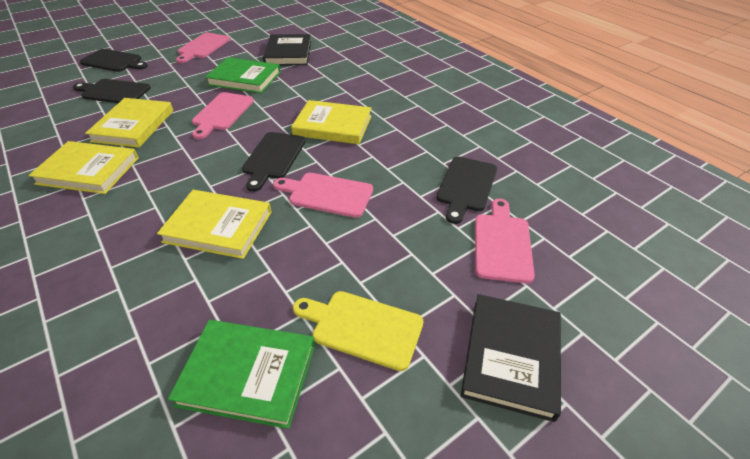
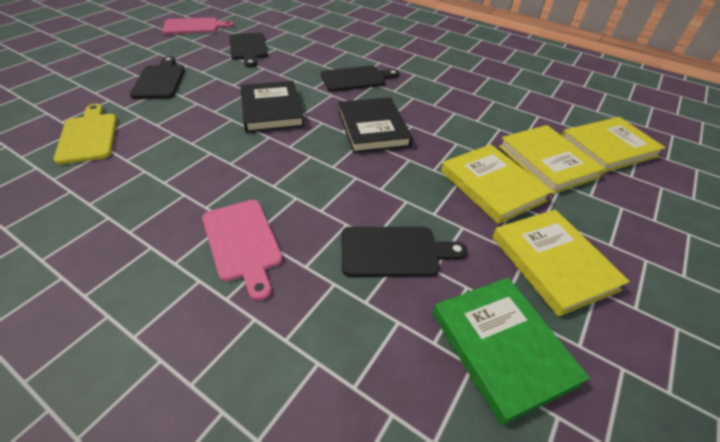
green book: 2 -> 1
pink cutting board: 4 -> 2

